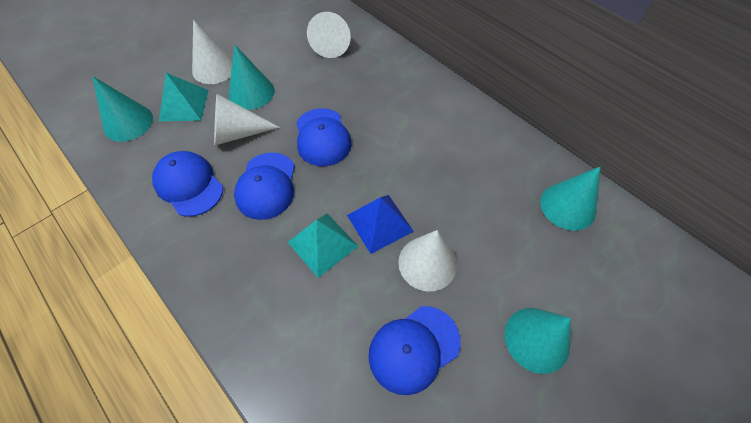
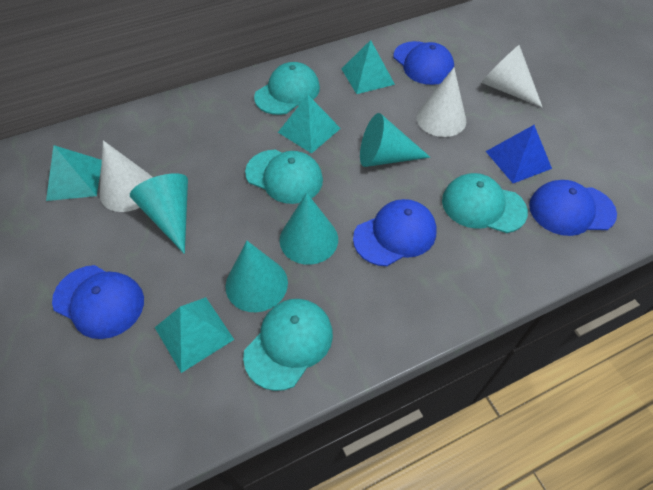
turquoise cap: 0 -> 4
turquoise pyramid: 2 -> 4
white cone: 4 -> 3

